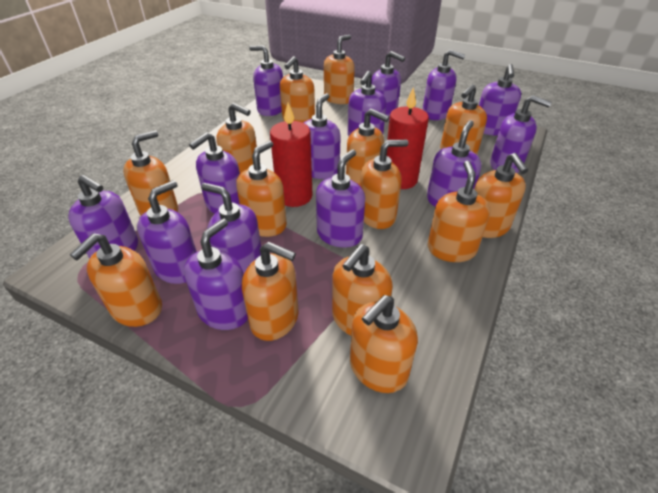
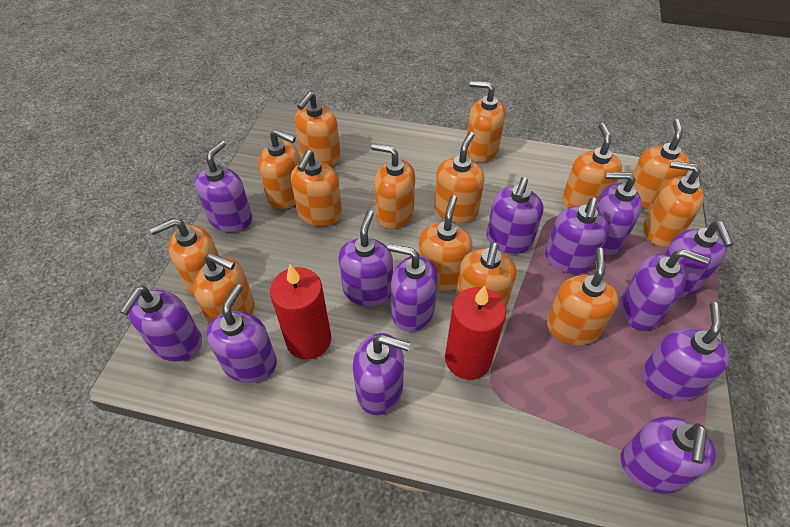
purple soap dispenser: 14 -> 13

